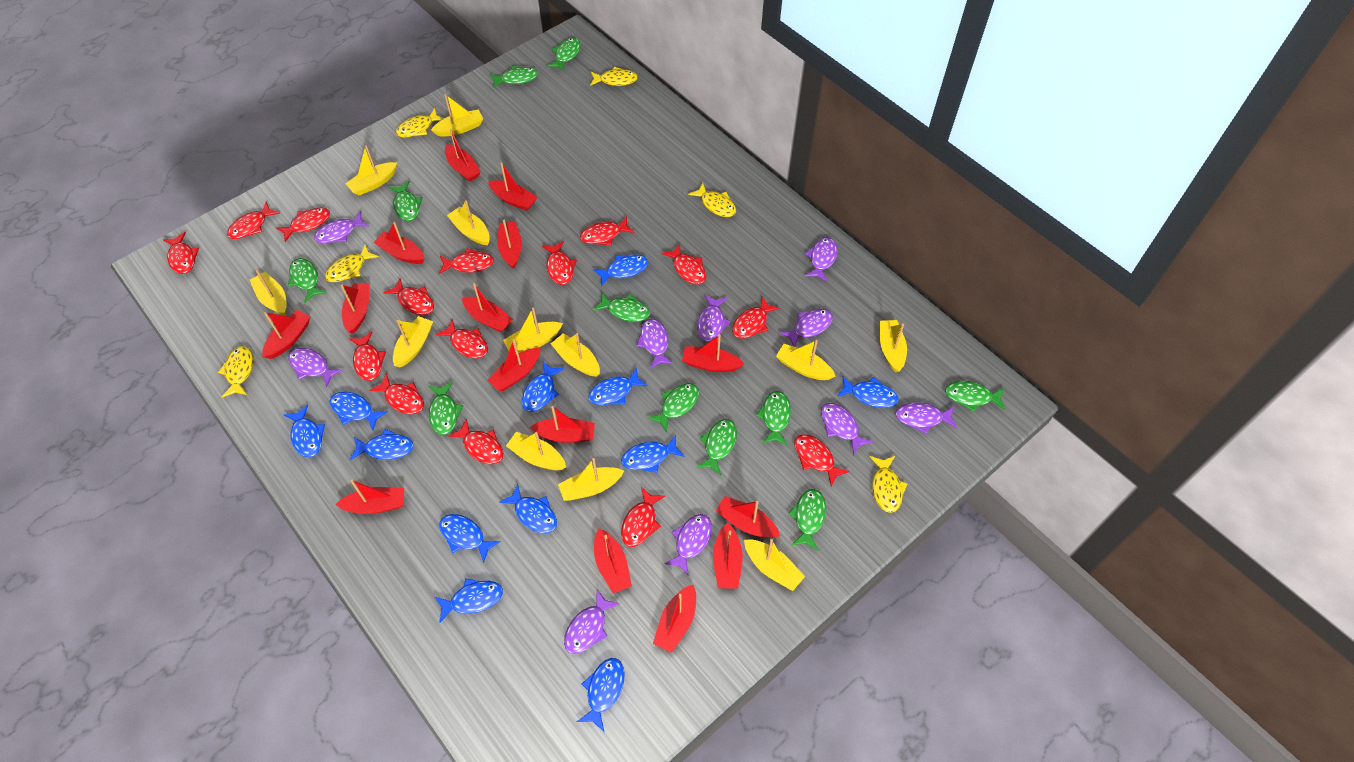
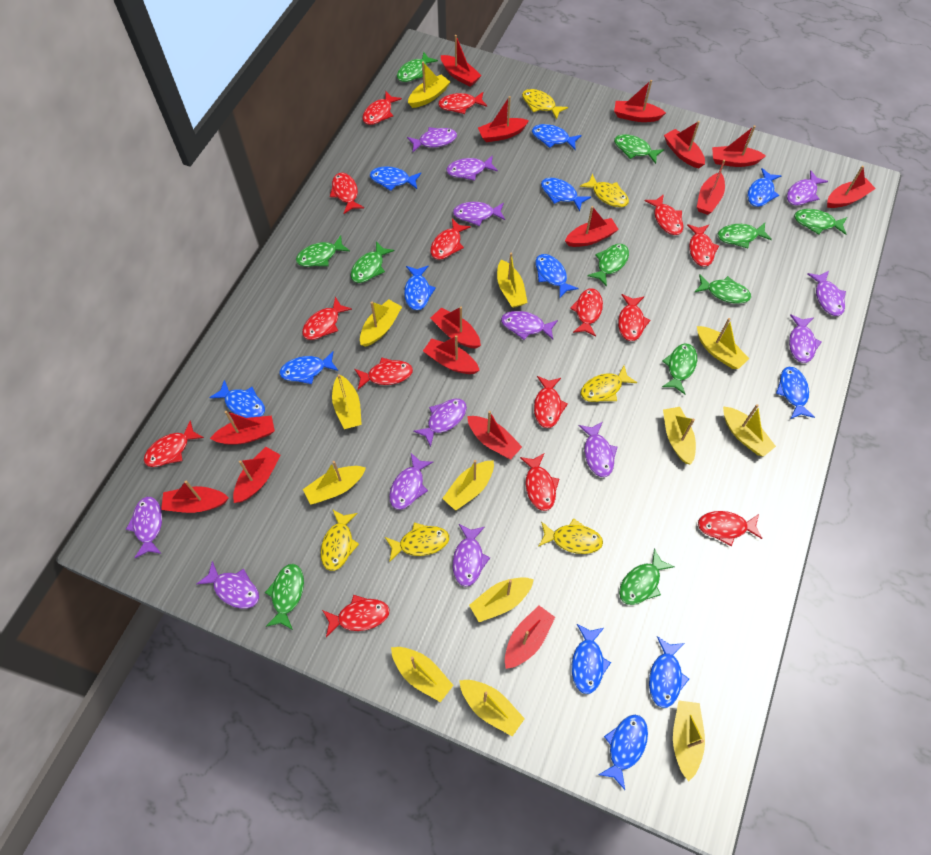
purple fish: 10 -> 13
yellow boat: 12 -> 13

